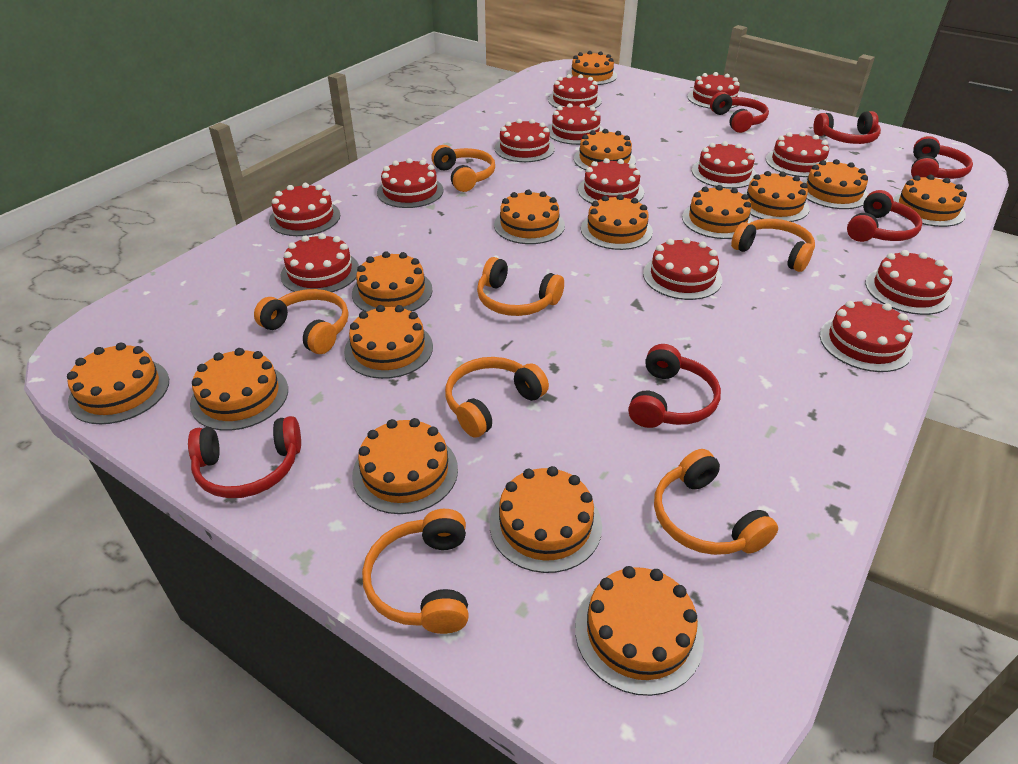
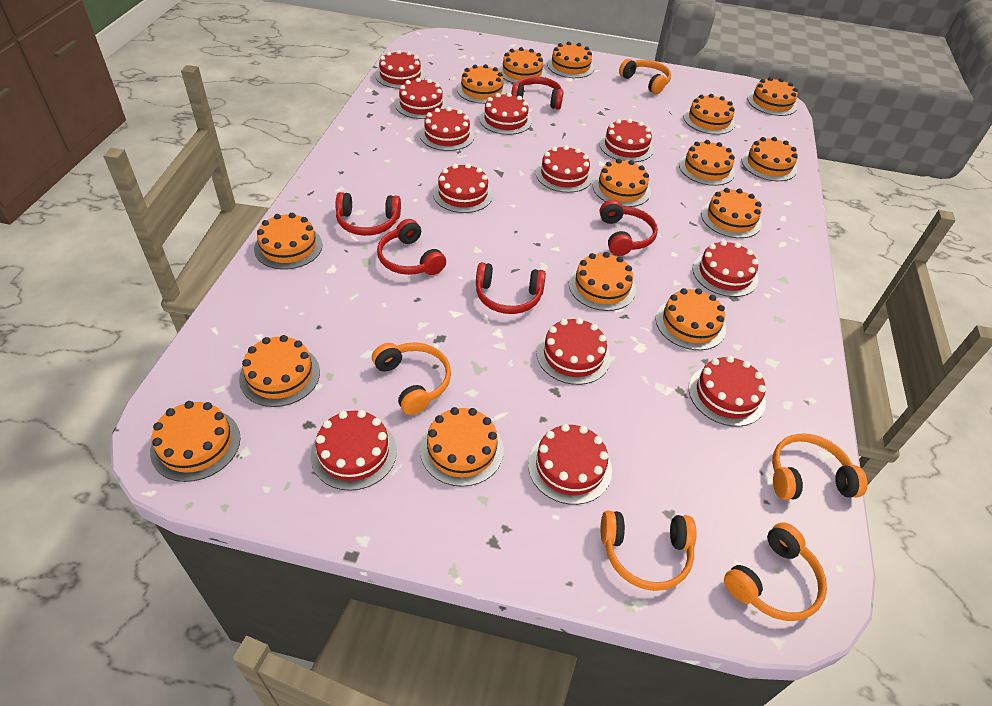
orange headphones: 7 -> 5
red cake: 13 -> 12
red headphones: 6 -> 5

